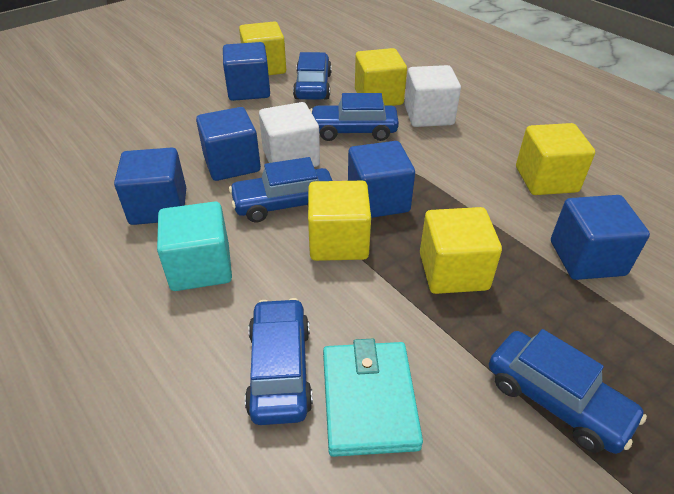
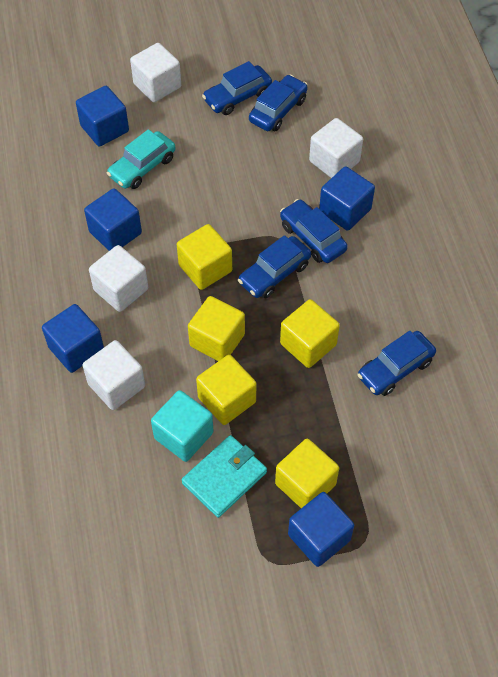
turquoise car: 0 -> 1
white cube: 2 -> 4

